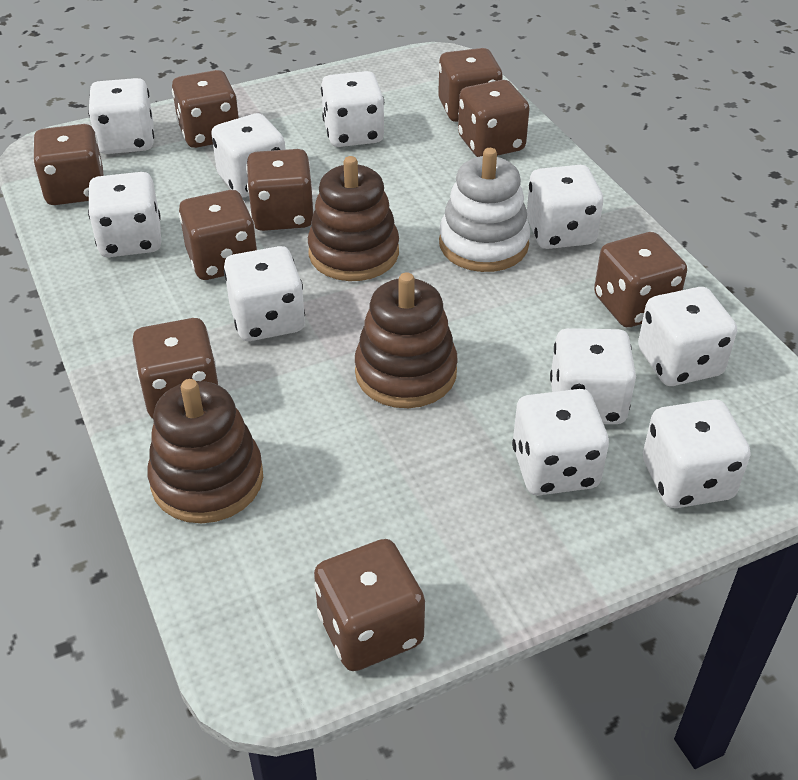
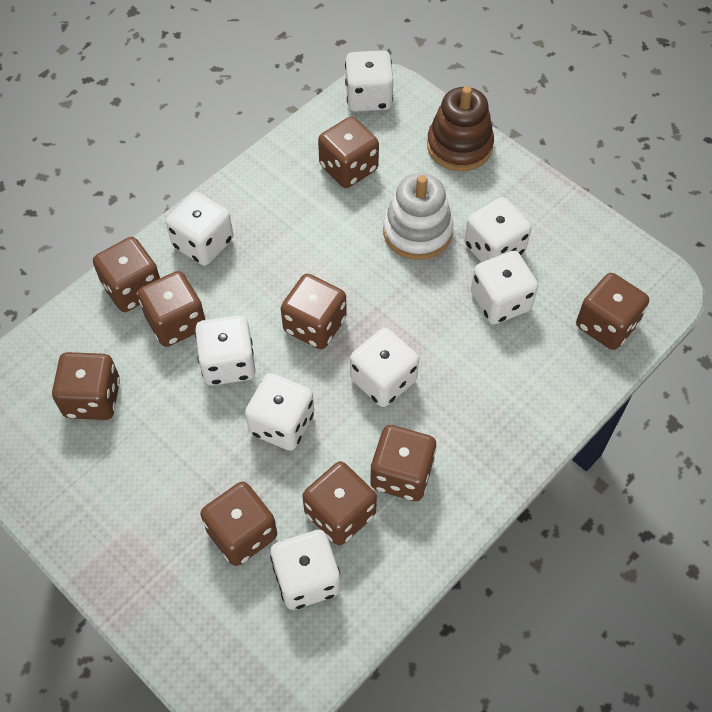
brown stacking toy: 3 -> 1
white dice: 10 -> 8

